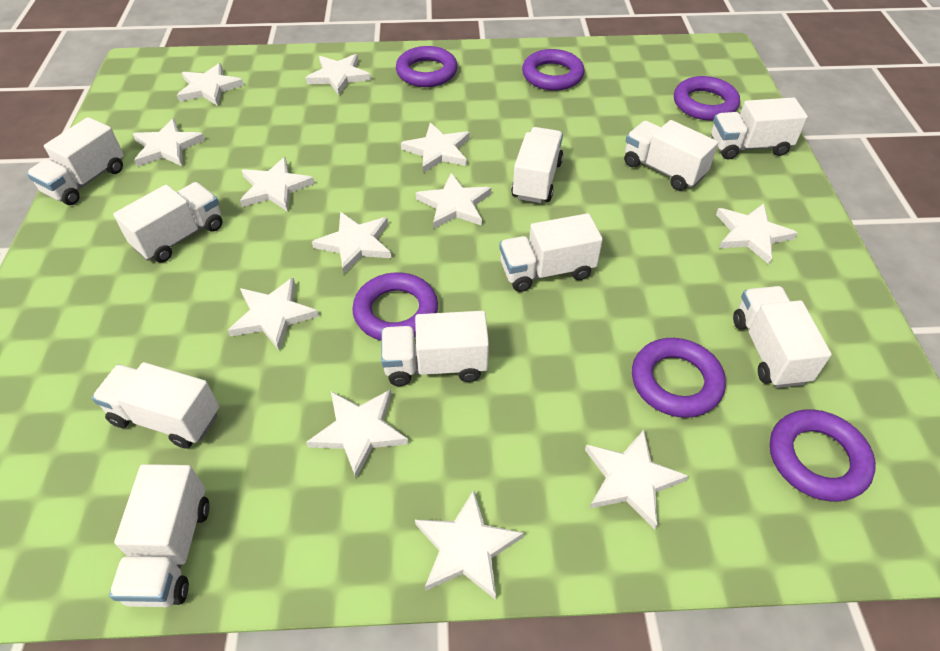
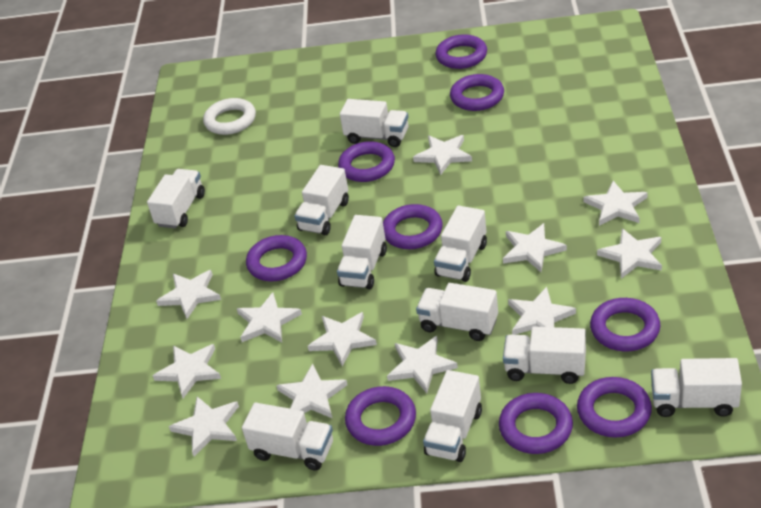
purple ring: 6 -> 9
white ring: 0 -> 1

